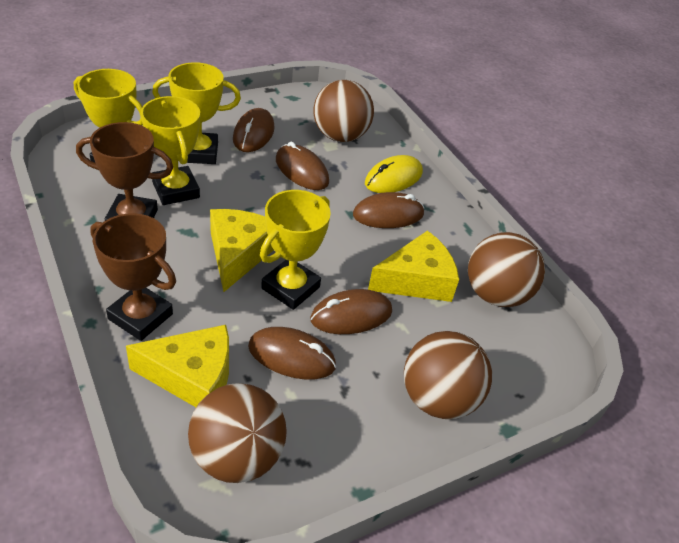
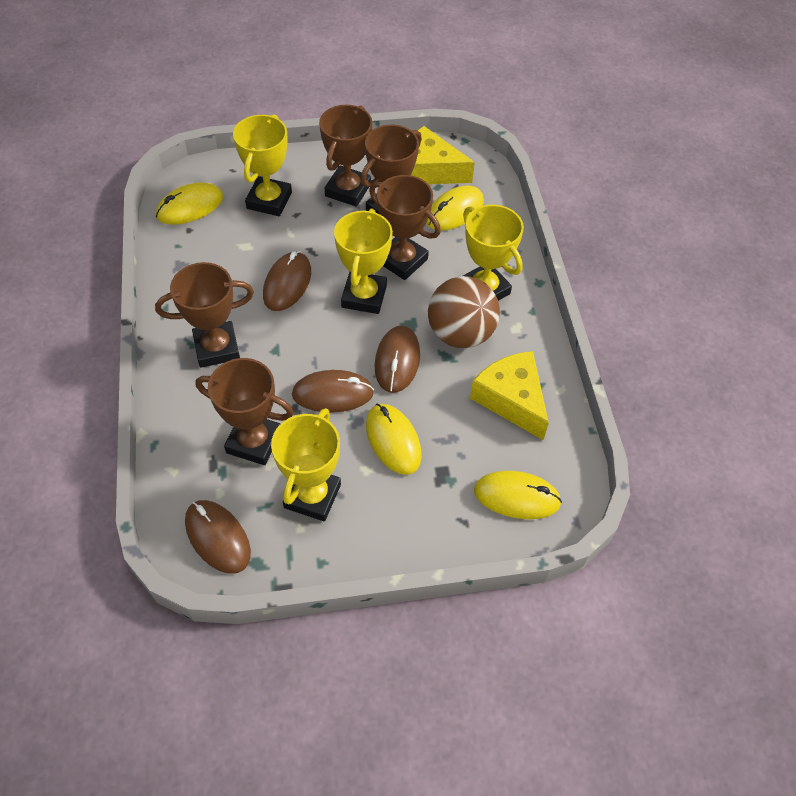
brown ball: 4 -> 1
brown mouse: 5 -> 4
brown trophy: 2 -> 5
yellow cheese: 3 -> 2
yellow mouse: 1 -> 4

